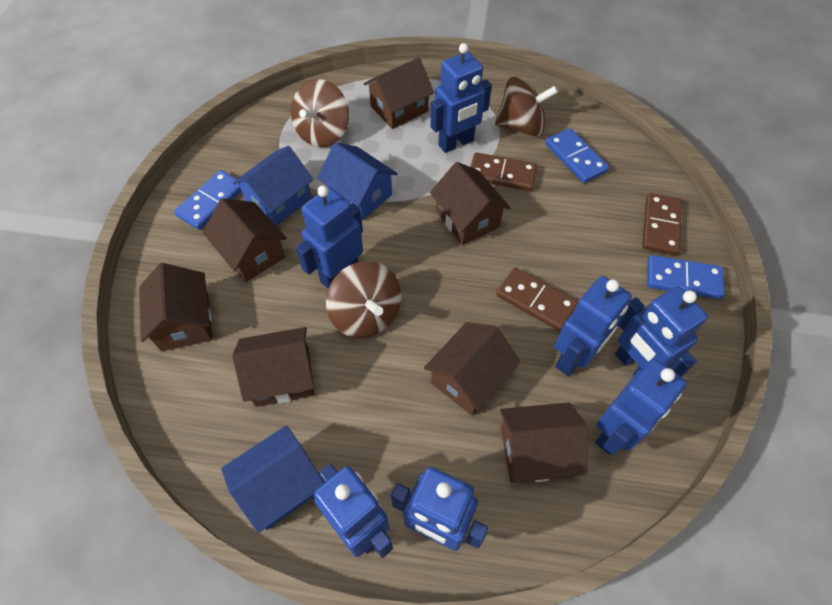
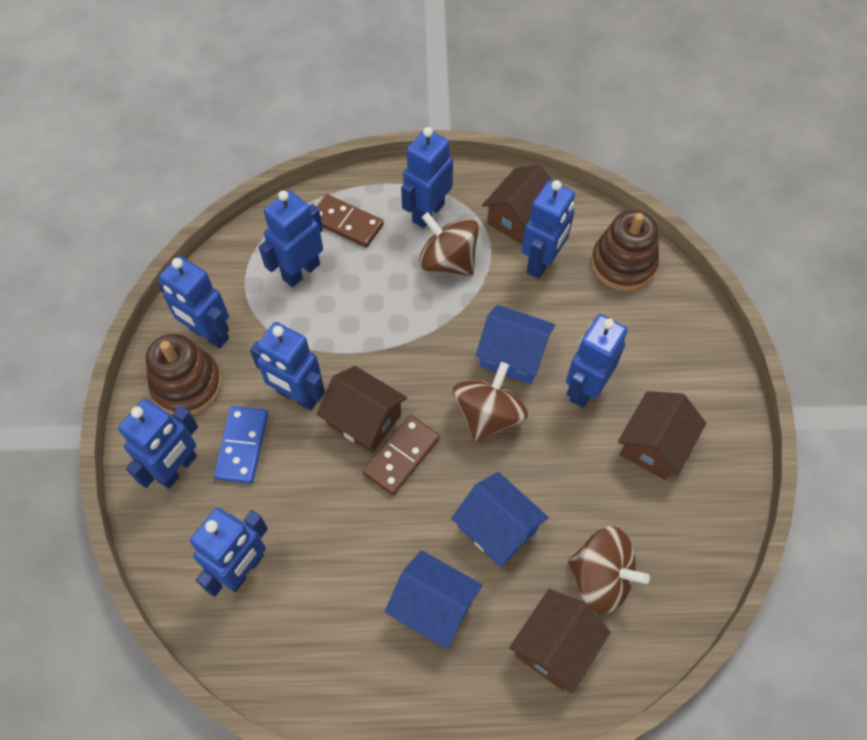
blue domino: 3 -> 1
blue robot: 7 -> 8
brown domino: 3 -> 2
brown house: 7 -> 4
brown stacking toy: 0 -> 2

